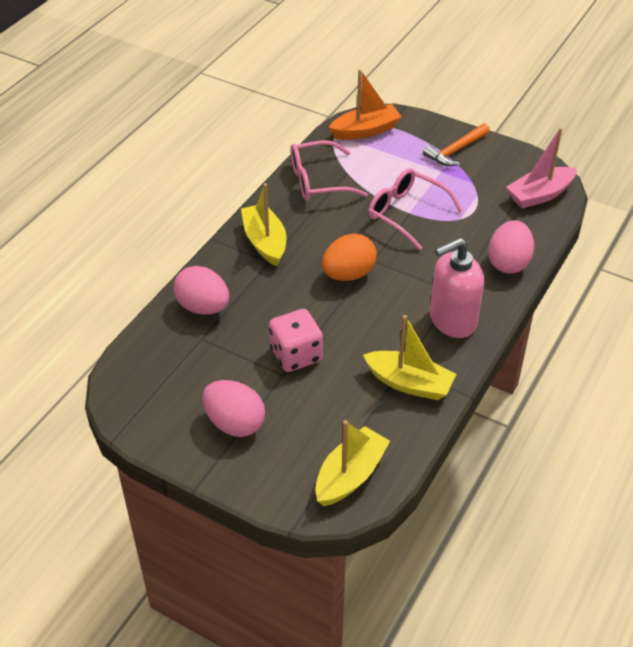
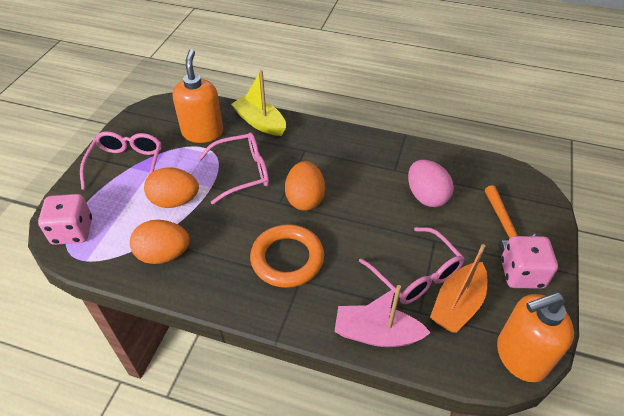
orange egg: 1 -> 3
orange ring: 0 -> 1
orange soap dispenser: 0 -> 2
pink dice: 1 -> 2
pink egg: 3 -> 1
pink glasses: 2 -> 3
pink soap dispenser: 1 -> 0
yellow boat: 3 -> 1

